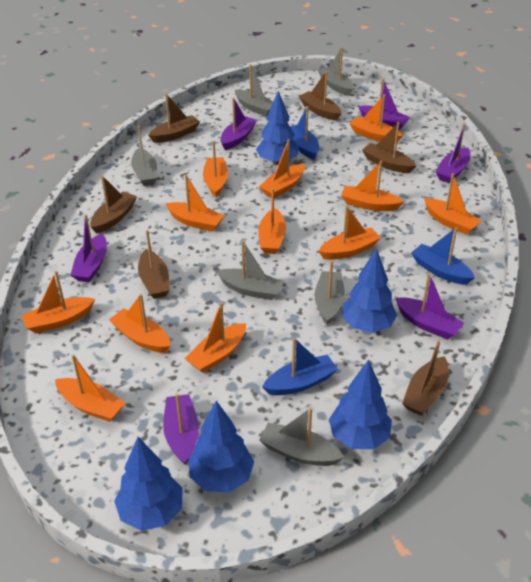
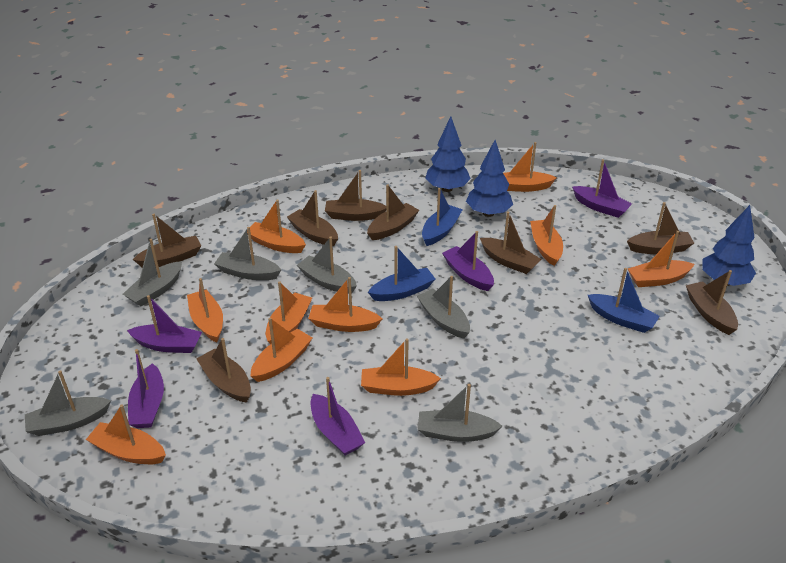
blue tree: 5 -> 3
brown boat: 6 -> 8
orange boat: 12 -> 10
purple boat: 6 -> 5

